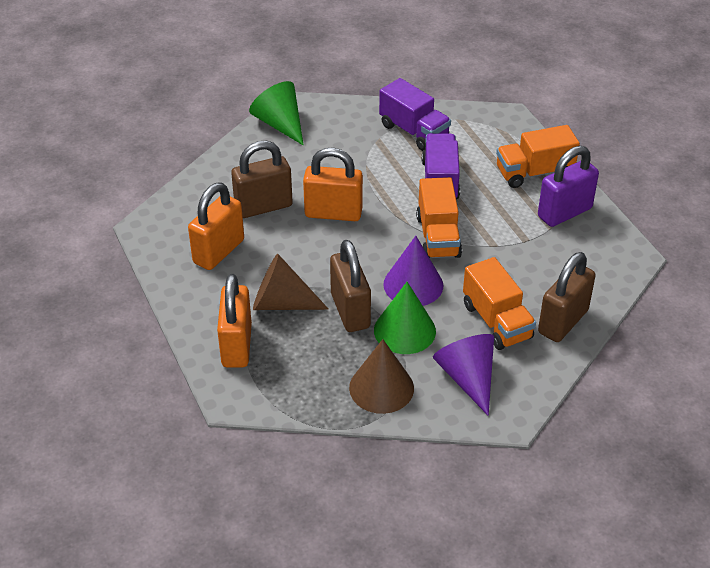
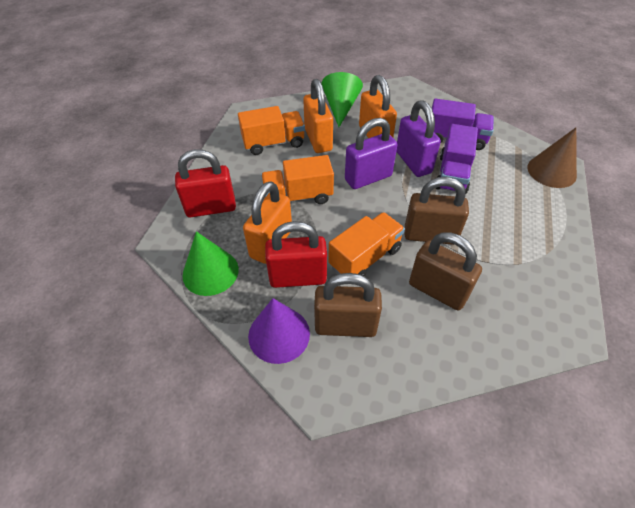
brown cone: 2 -> 1
purple cone: 2 -> 1
purple padlock: 1 -> 2
red padlock: 0 -> 2

